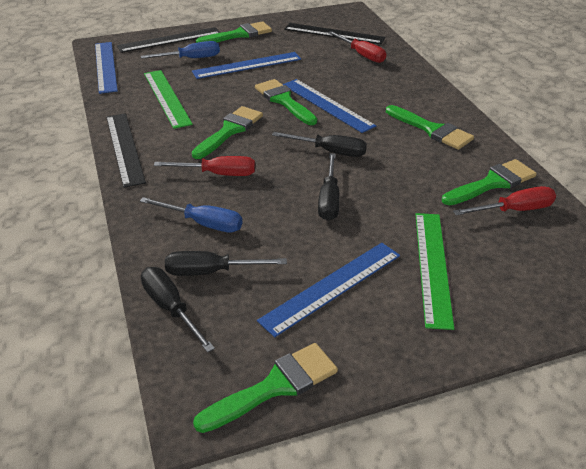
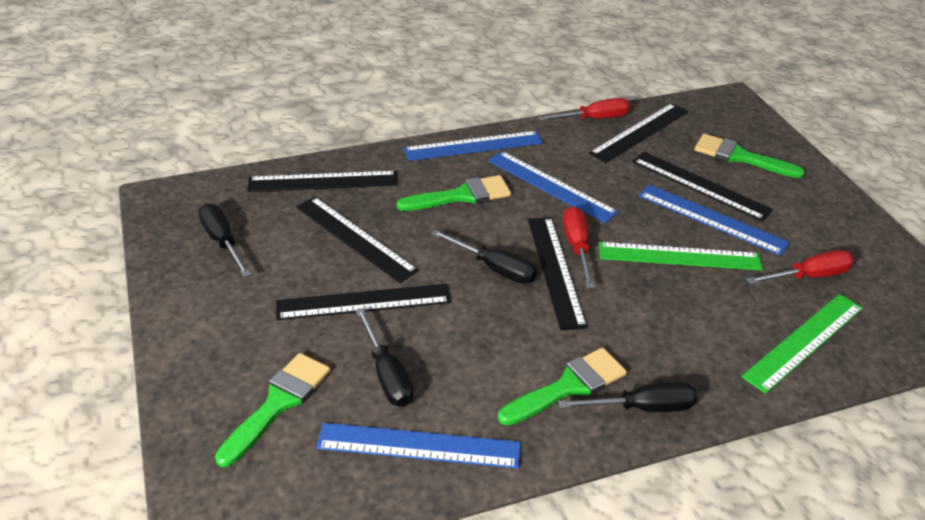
black ruler: 3 -> 6
blue screwdriver: 2 -> 0
green brush: 6 -> 4

